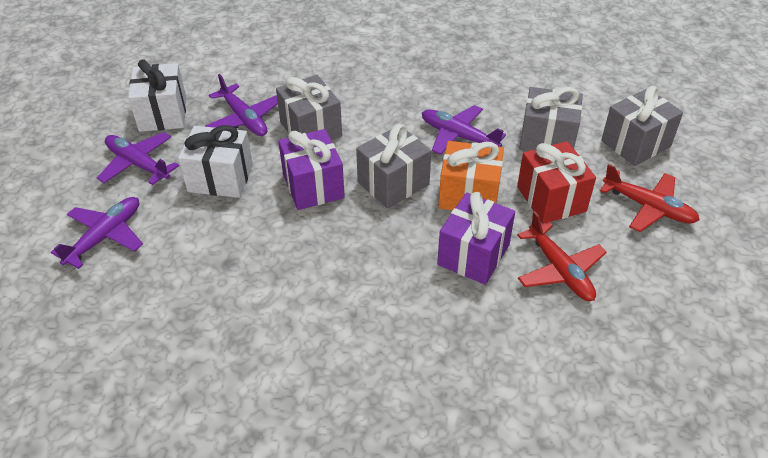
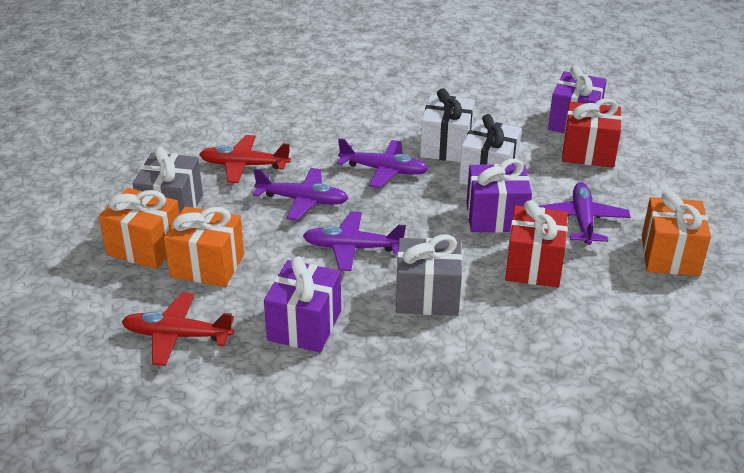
grey gift: 4 -> 2
orange gift: 1 -> 3
purple gift: 2 -> 3
red gift: 1 -> 2

